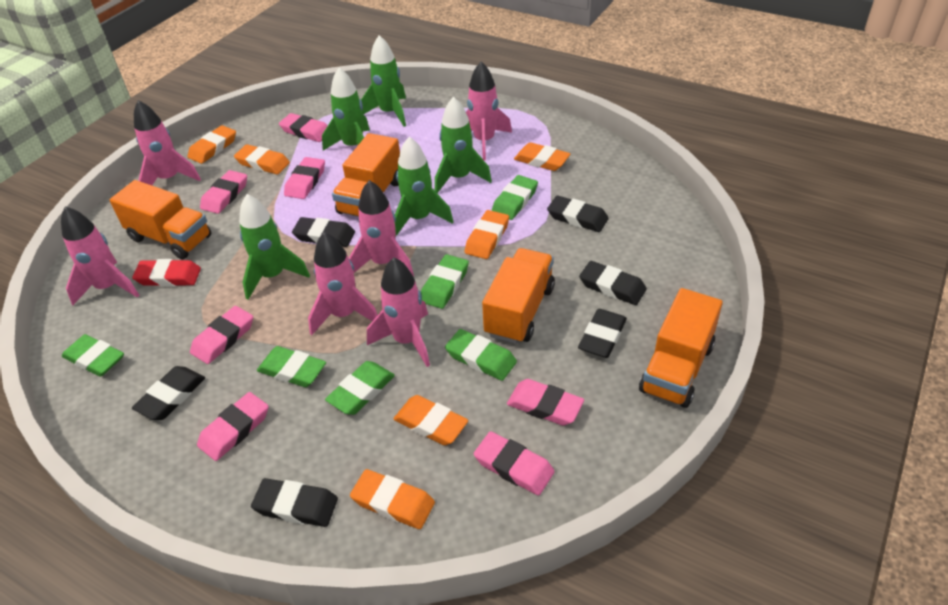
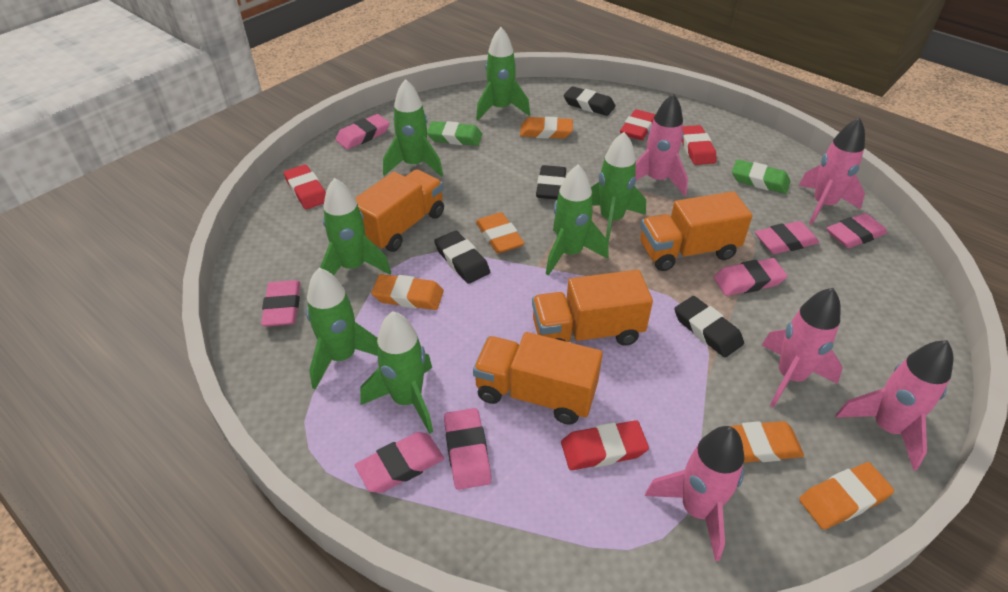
black eraser: 6 -> 4
green eraser: 6 -> 2
green rocket: 5 -> 7
orange eraser: 6 -> 5
pink rocket: 6 -> 5
red eraser: 1 -> 4

